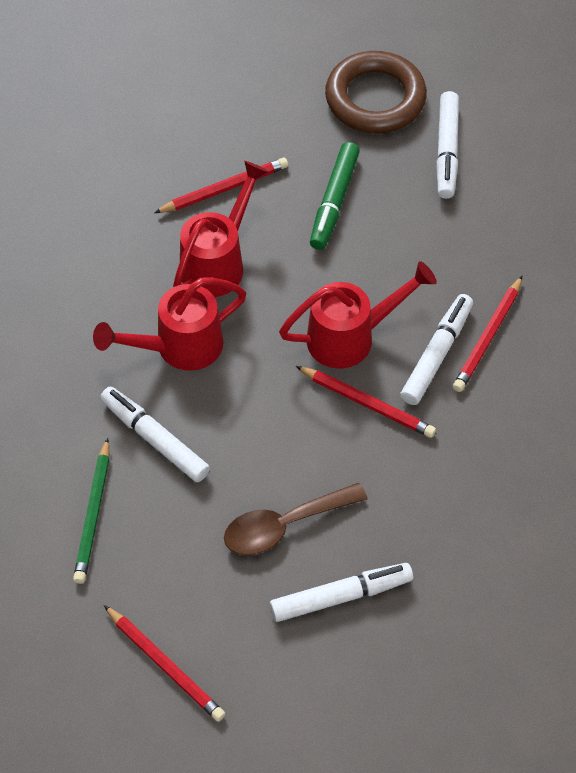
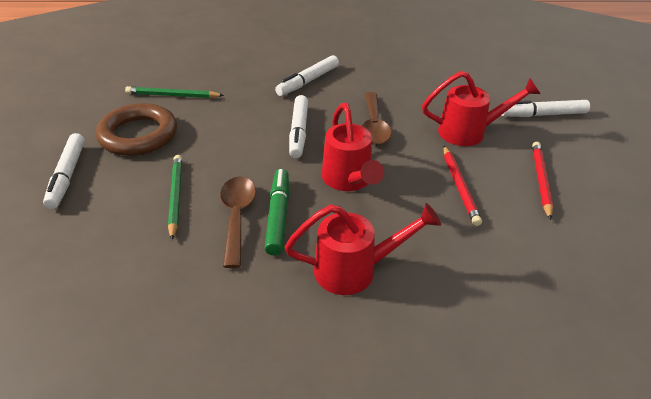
brown spoon: 1 -> 2
green pencil: 1 -> 2
red pencil: 4 -> 2

